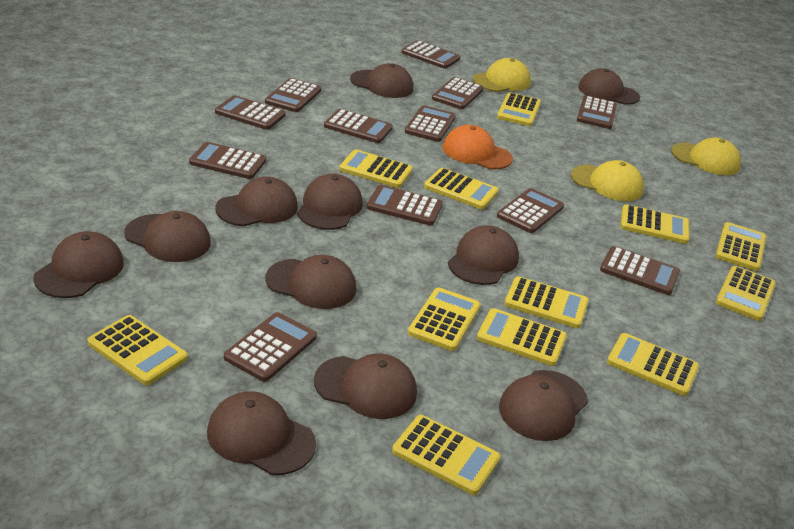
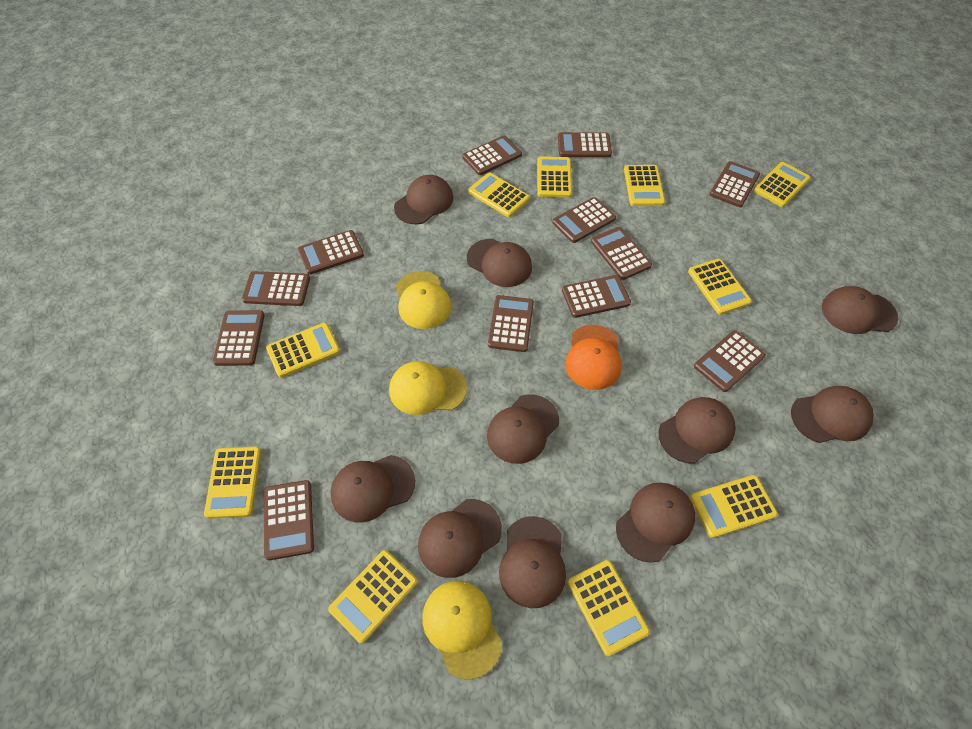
brown cap: 11 -> 10
yellow calculator: 12 -> 10

